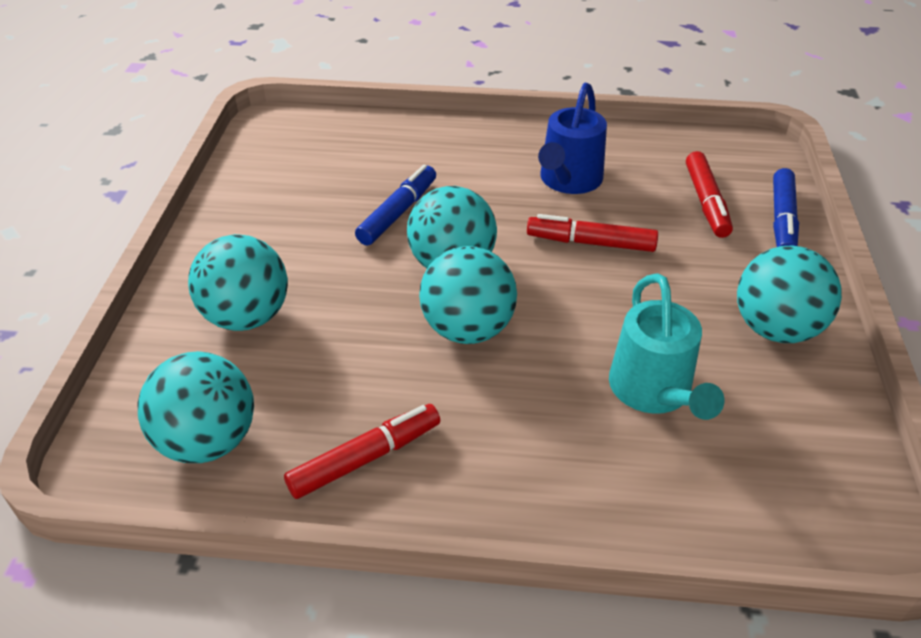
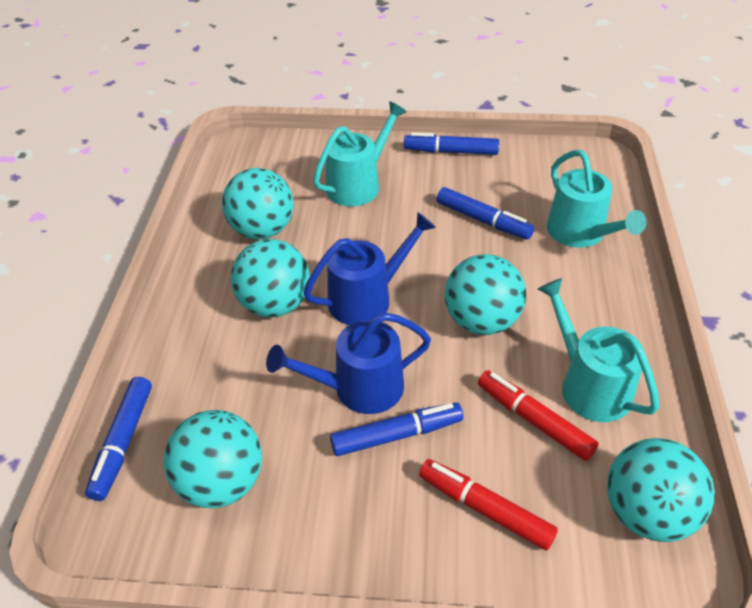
blue marker: 2 -> 4
blue watering can: 1 -> 2
red marker: 3 -> 2
turquoise watering can: 1 -> 3

